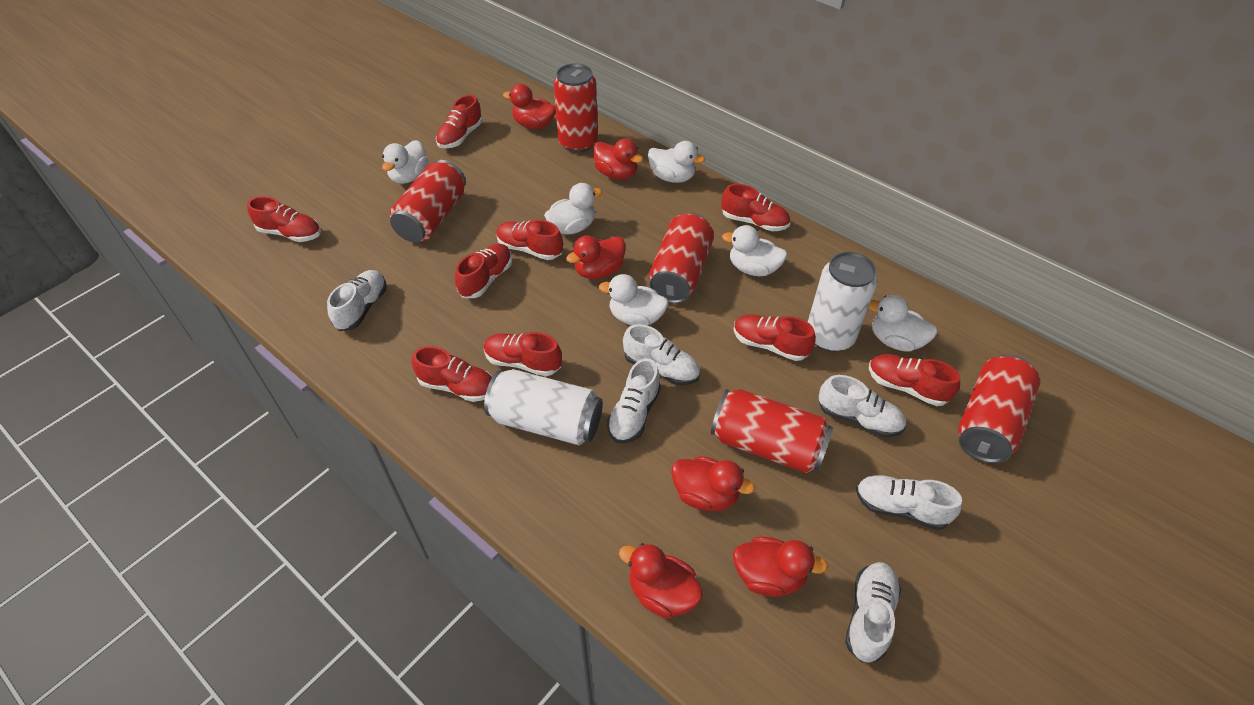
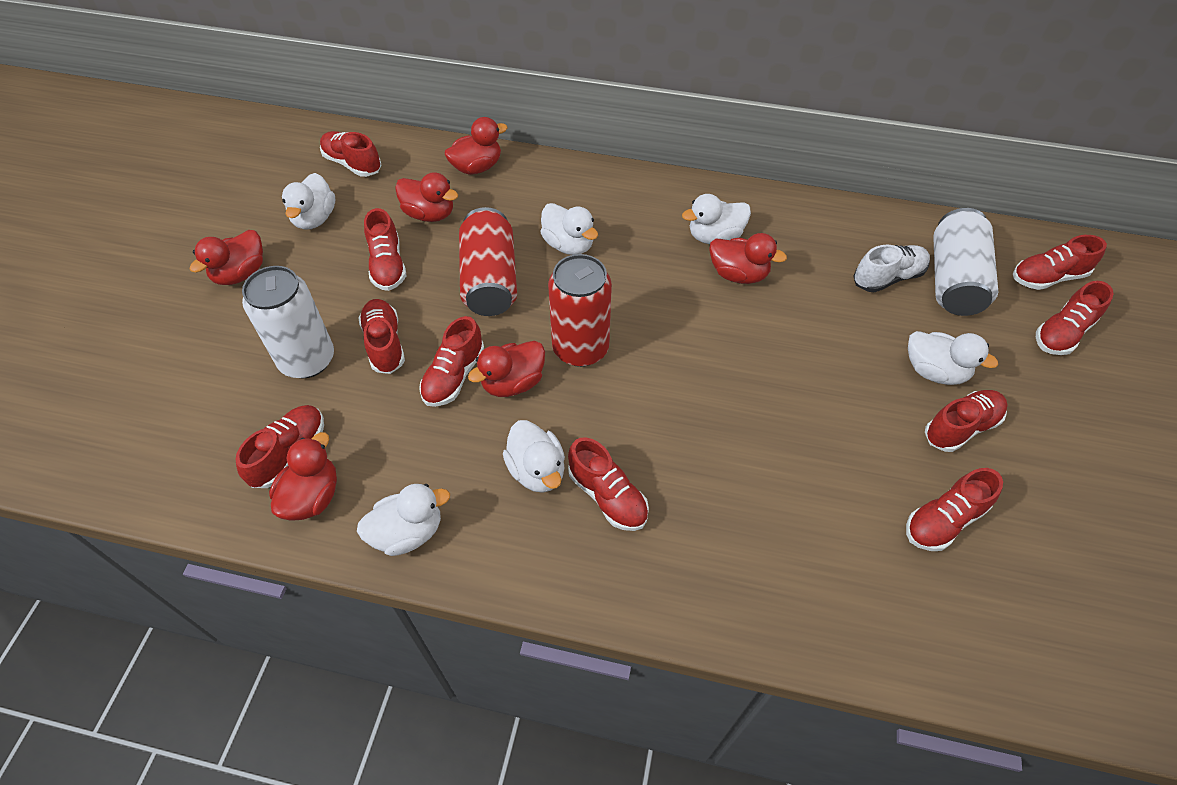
red can: 5 -> 2
red shoe: 9 -> 10
white shoe: 6 -> 1

